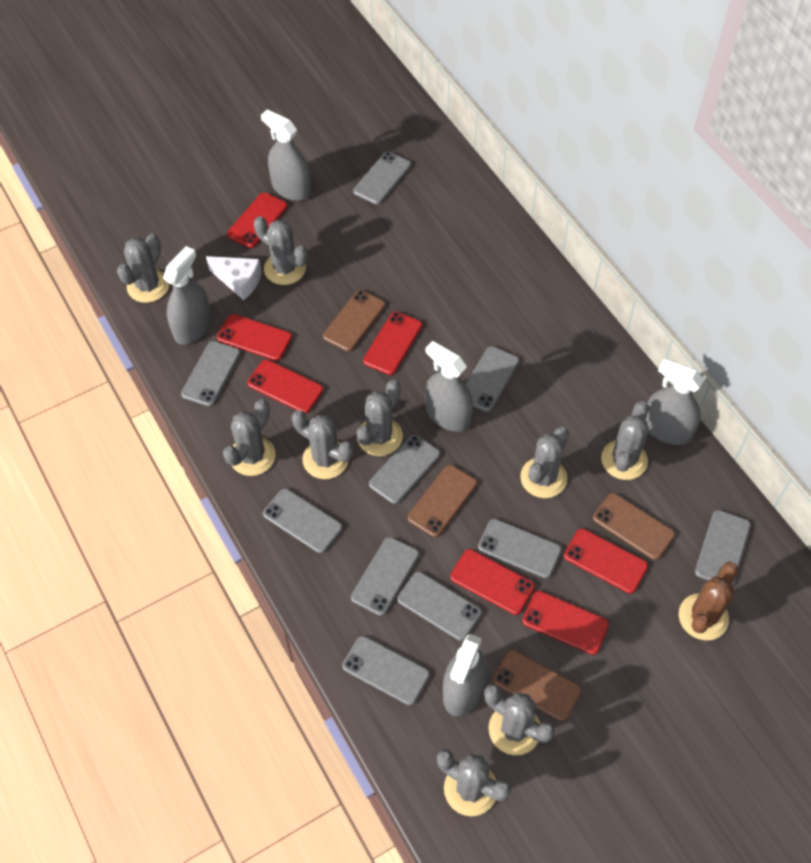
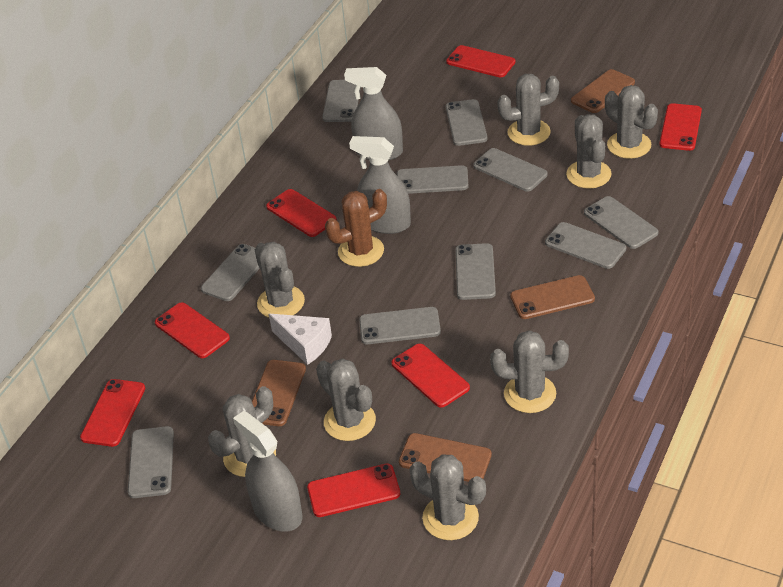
grey cactus: 9 -> 8
grey spray bottle: 5 -> 3

